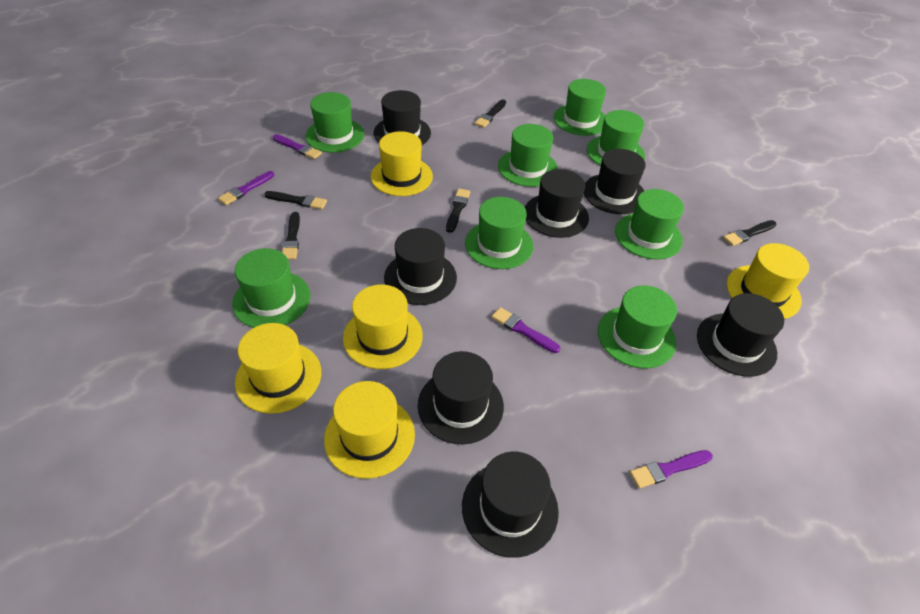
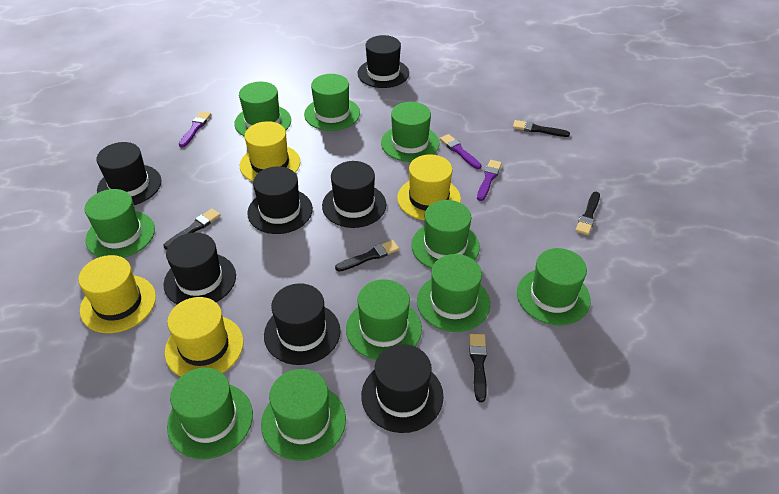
green hat: 8 -> 10
purple brush: 4 -> 3
yellow hat: 5 -> 4

